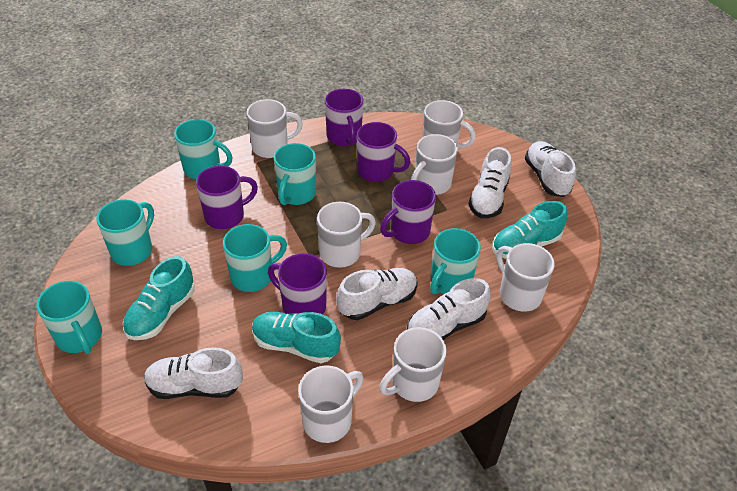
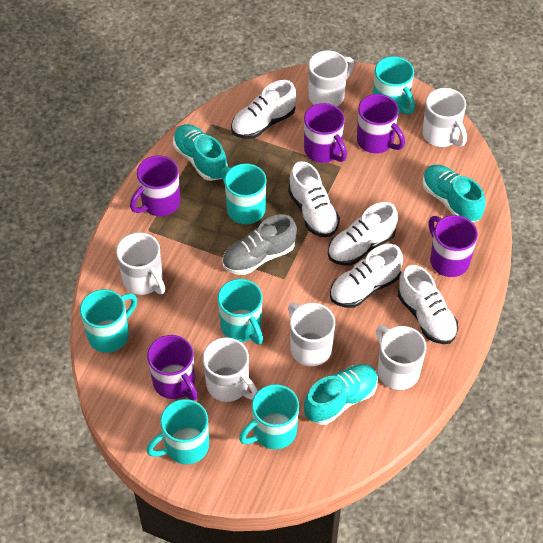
grey shoe: 0 -> 1
white mug: 7 -> 6

